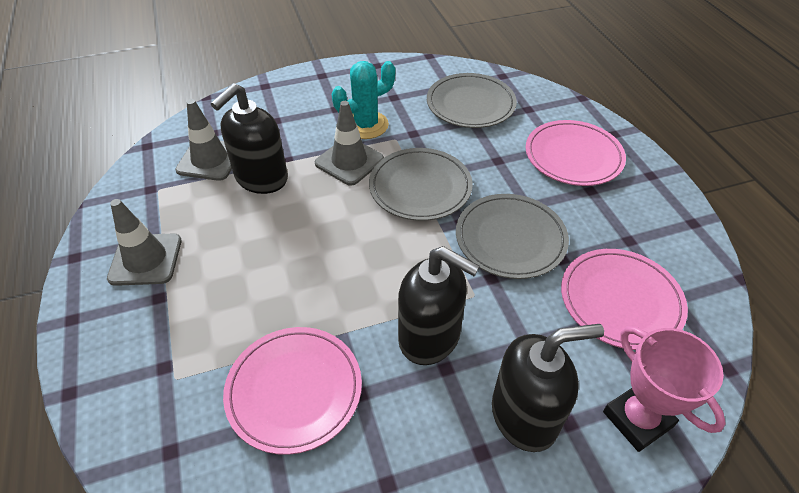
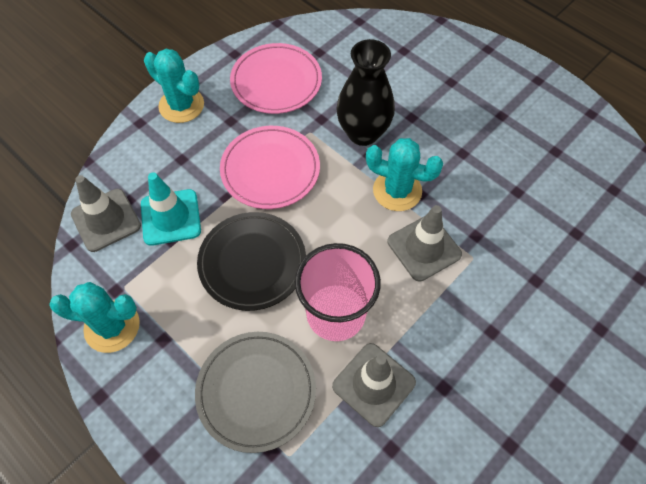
black plate: 0 -> 1
black soap dispenser: 3 -> 0
black vase: 0 -> 1
grey plate: 3 -> 1
pink cup: 0 -> 1
pink plate: 3 -> 2
pink trophy: 1 -> 0
turquoise cactus: 1 -> 3
turquoise traffic cone: 0 -> 1

